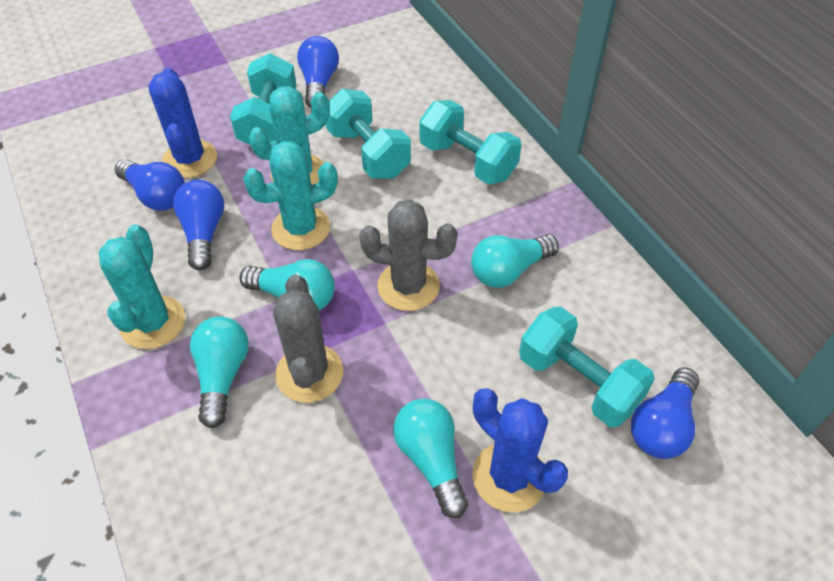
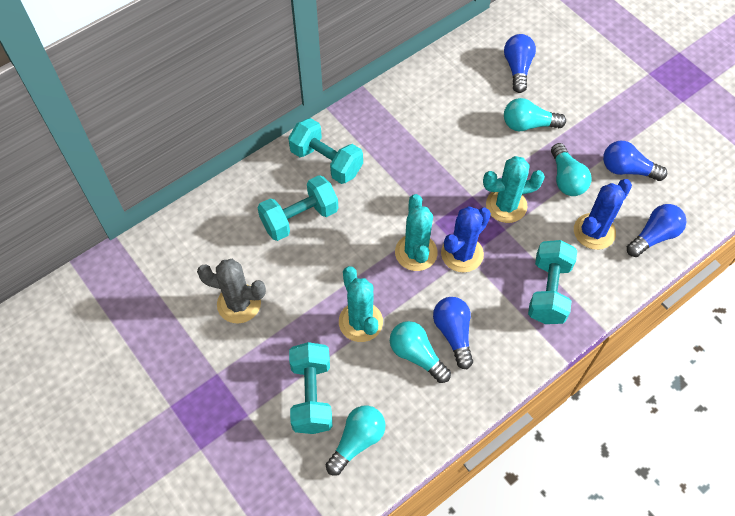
grey cactus: 2 -> 1

